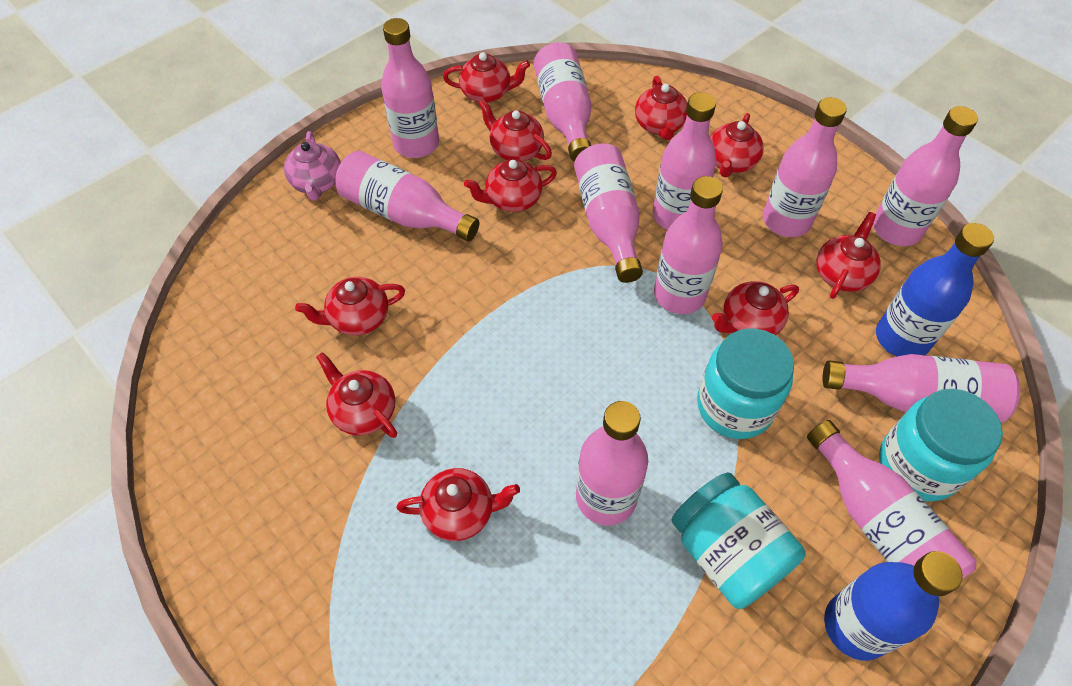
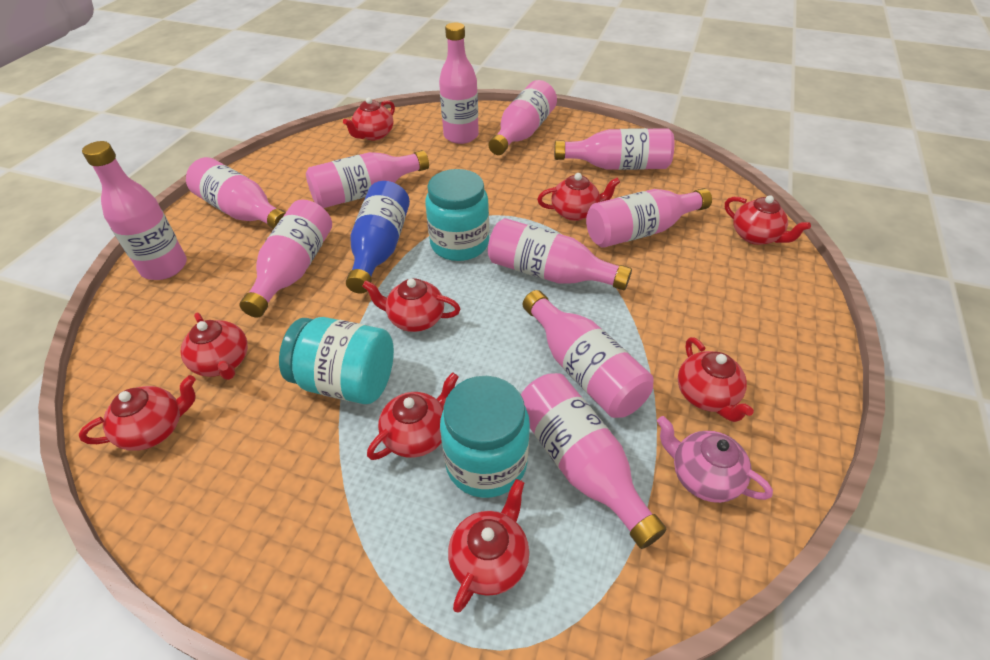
blue bottle: 2 -> 1
red teapot: 10 -> 9

